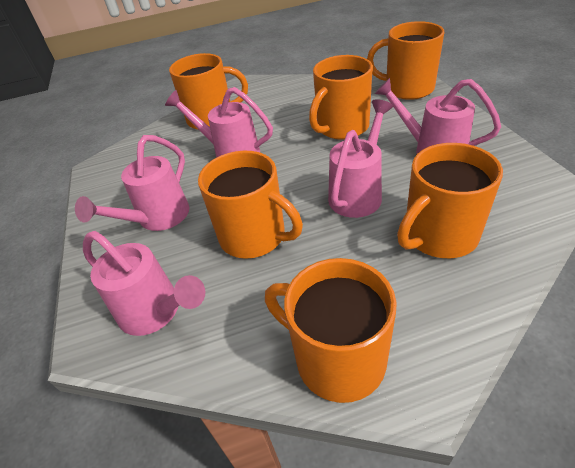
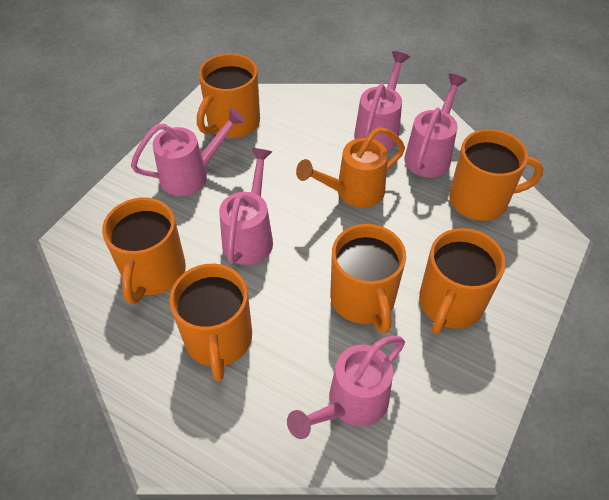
orange watering can: 0 -> 1

